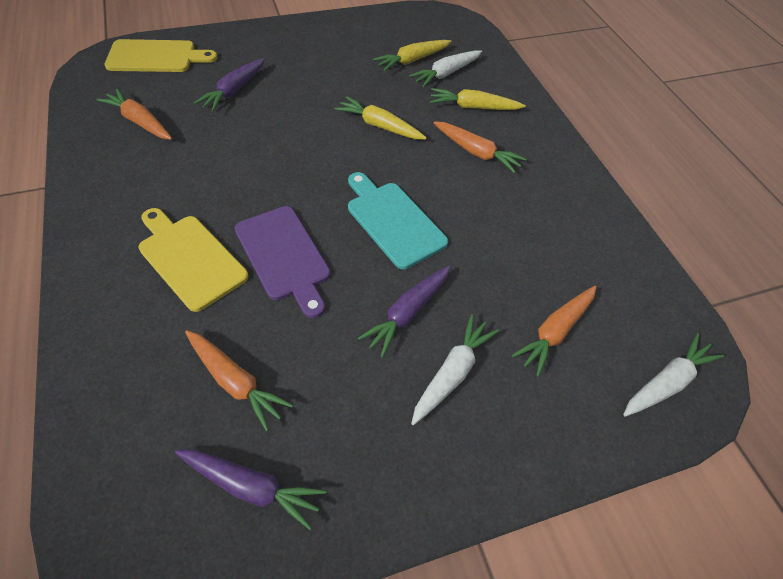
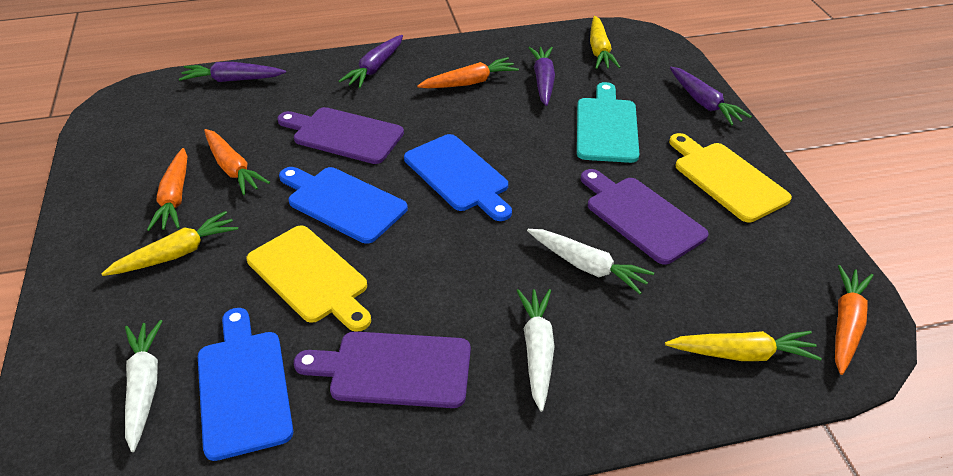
blue cutting board: 0 -> 3
purple carrot: 3 -> 4
purple cutting board: 1 -> 3

